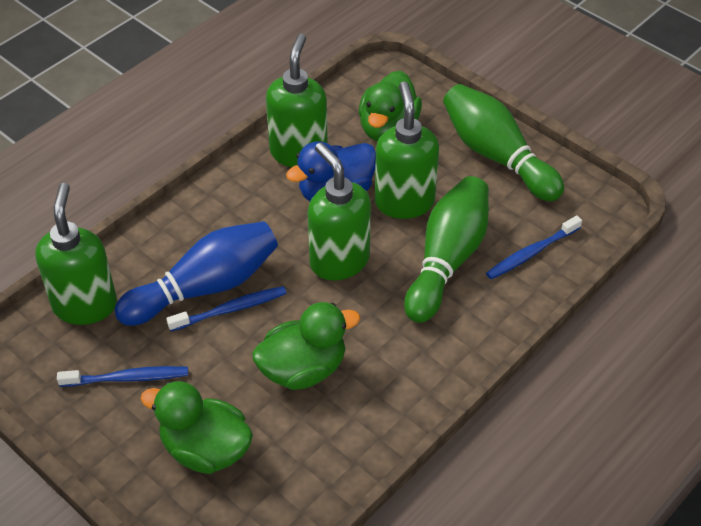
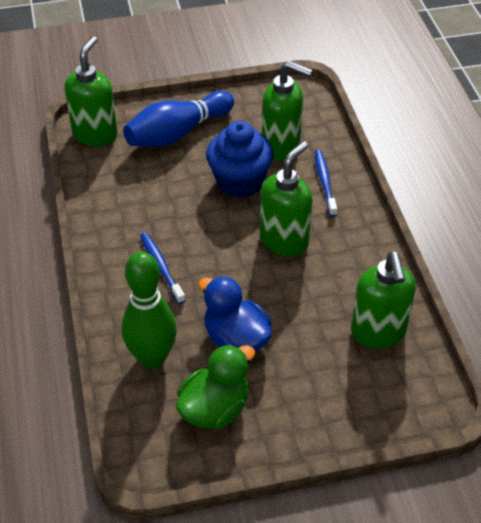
blue cupcake: 0 -> 1
blue toothbrush: 3 -> 2
green bowling pin: 2 -> 1
green duck: 3 -> 1

